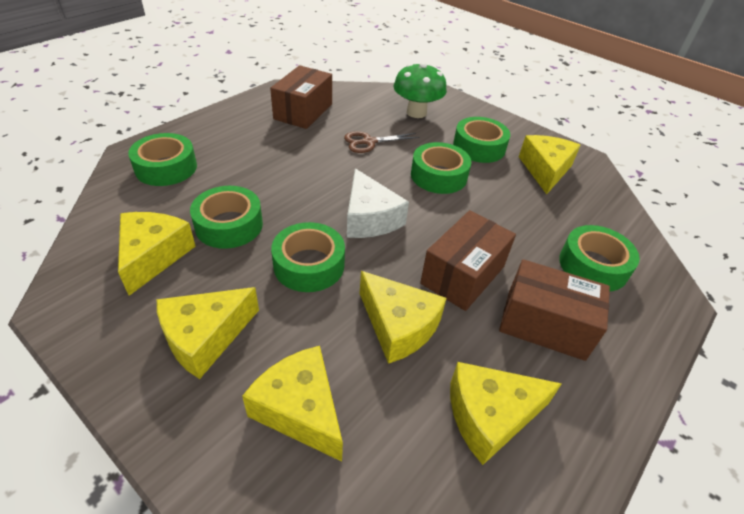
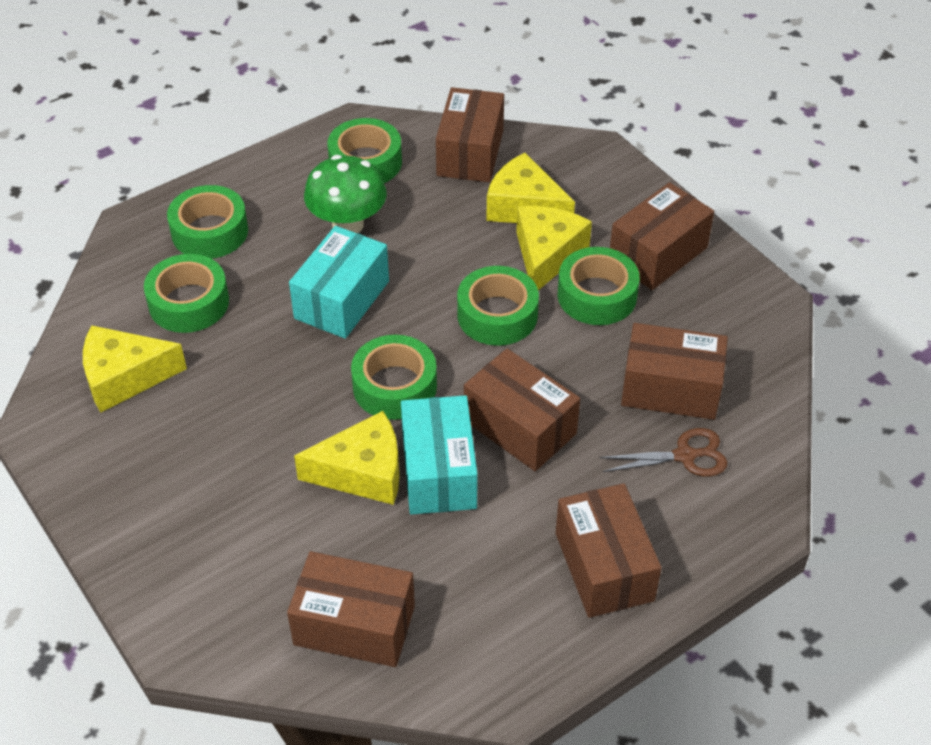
brown box: 3 -> 6
turquoise box: 0 -> 2
white cheese: 1 -> 0
yellow cheese: 6 -> 4

